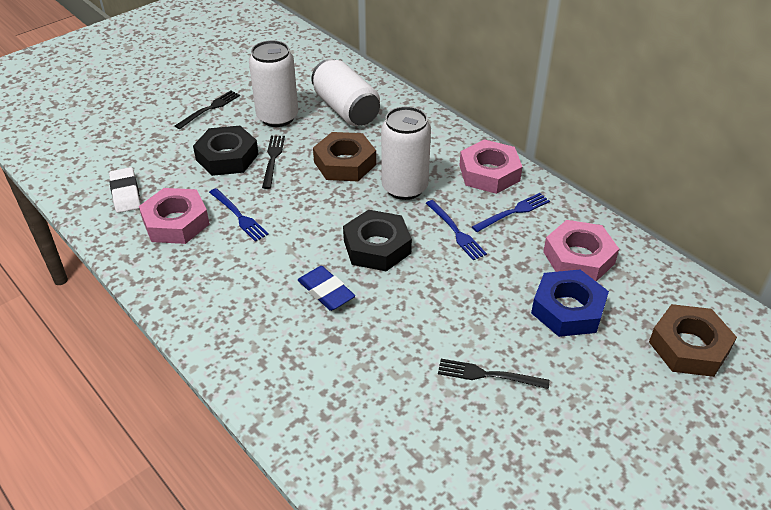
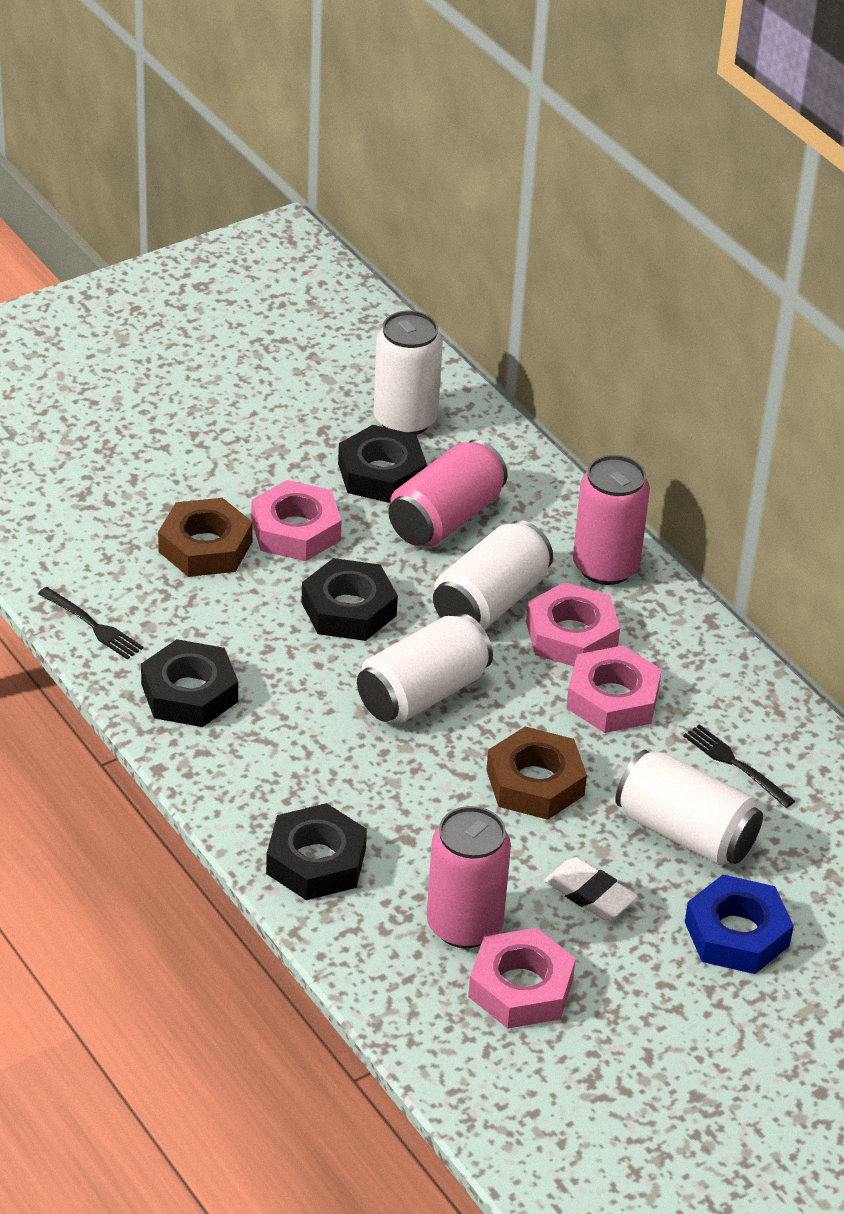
black fork: 3 -> 2
black nut: 2 -> 4
blue eraser: 1 -> 0
blue fork: 3 -> 0
pink can: 0 -> 3
pink nut: 3 -> 4
white can: 3 -> 4

